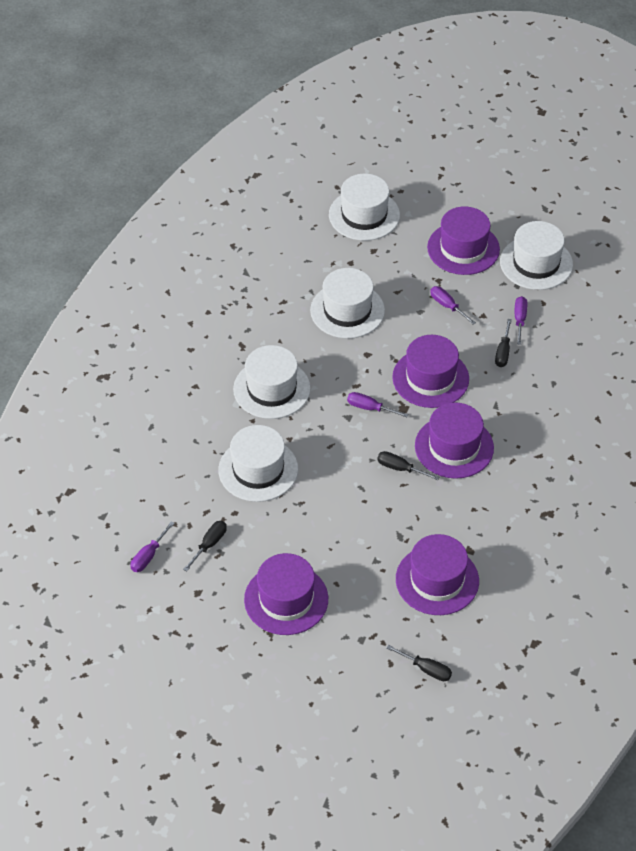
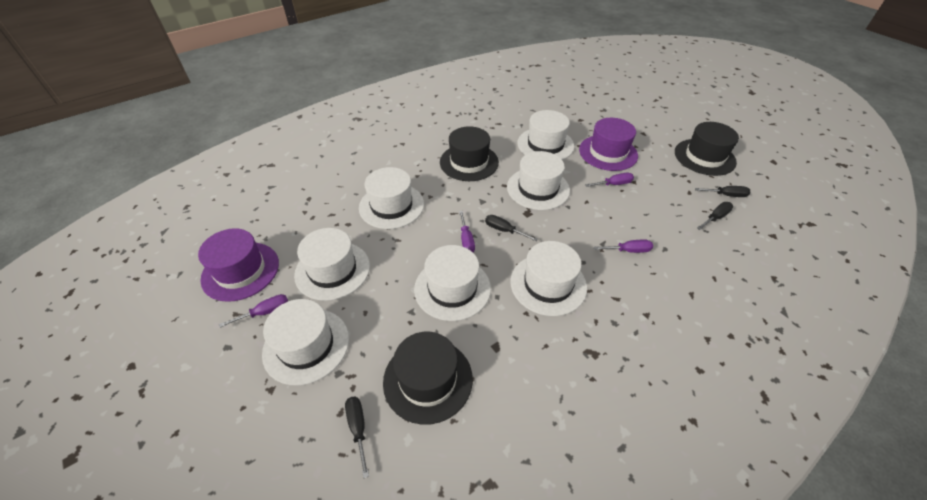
black hat: 0 -> 3
purple hat: 5 -> 2
white hat: 5 -> 7

